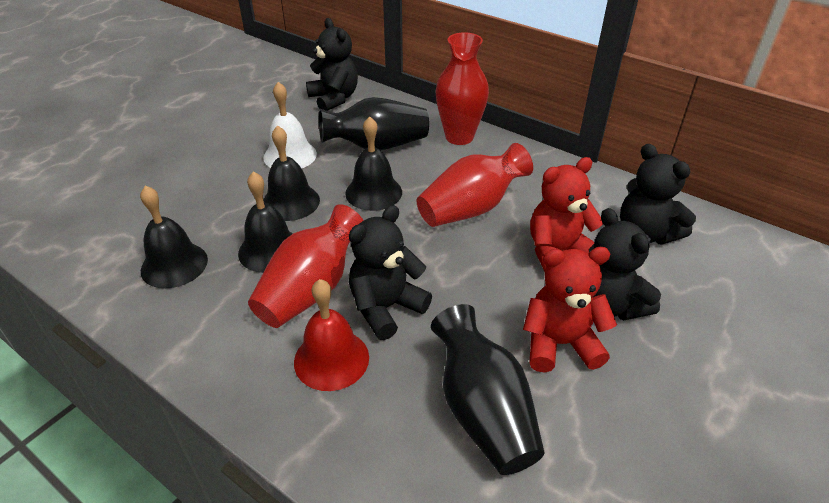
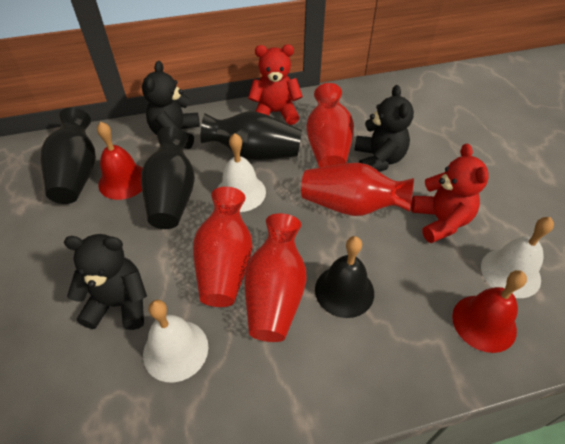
black bell: 4 -> 1
black teddy bear: 4 -> 3
black vase: 2 -> 3
red bell: 1 -> 2
red vase: 3 -> 4
white bell: 1 -> 3

